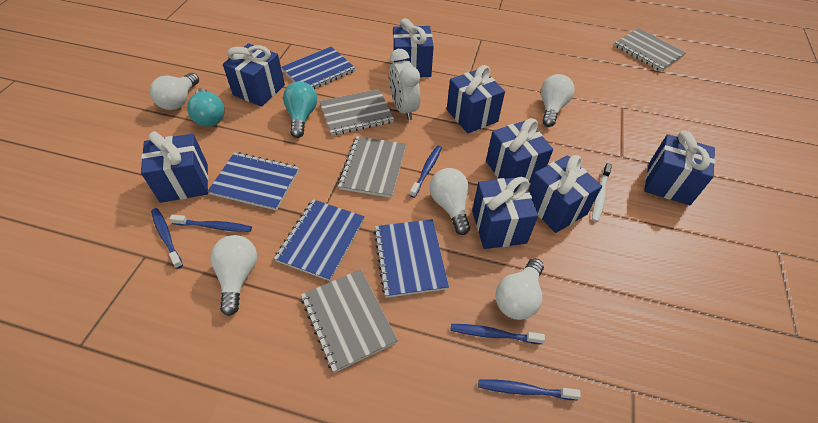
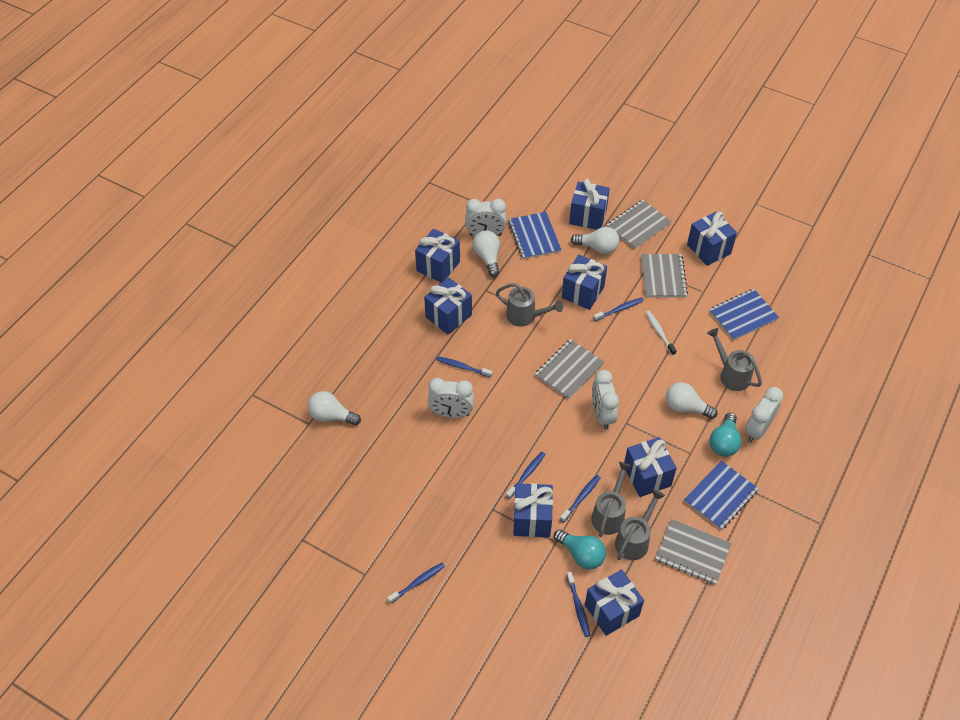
blue notebook: 4 -> 3
blue toothbrush: 5 -> 6
grey watering can: 0 -> 4
white clock: 1 -> 4
white light bulb: 5 -> 4

